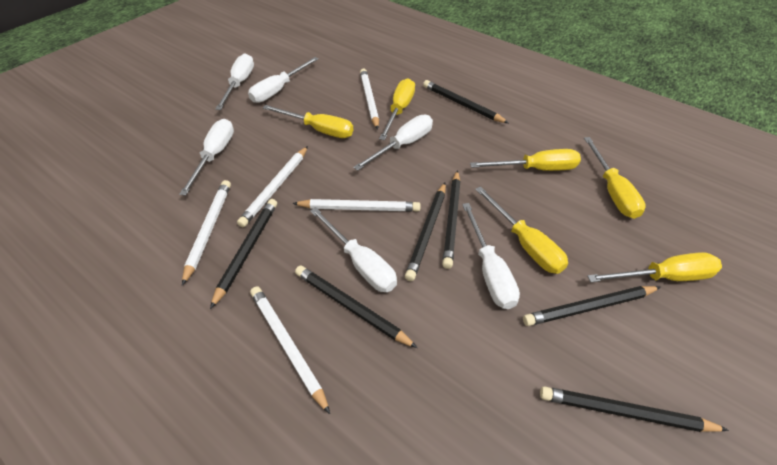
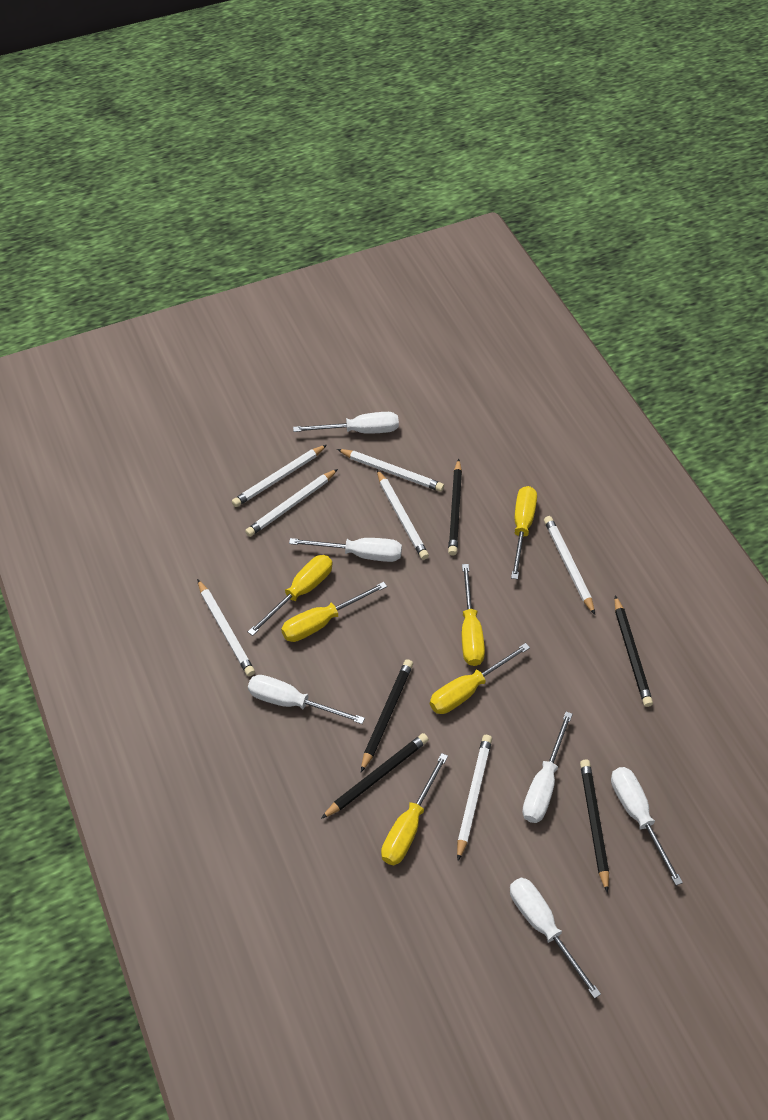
black pencil: 7 -> 5
white pencil: 5 -> 7

